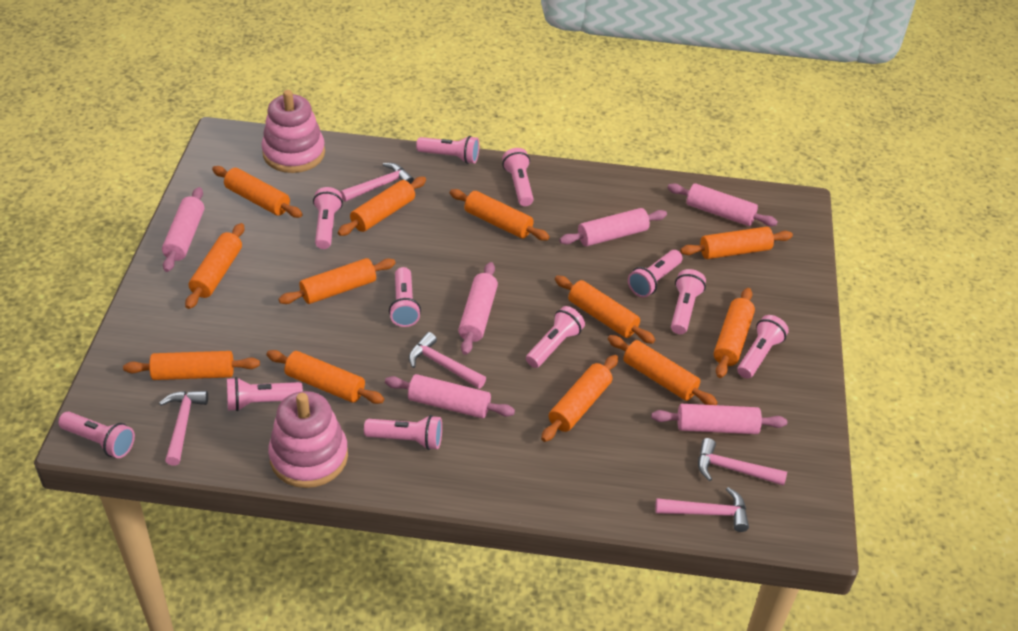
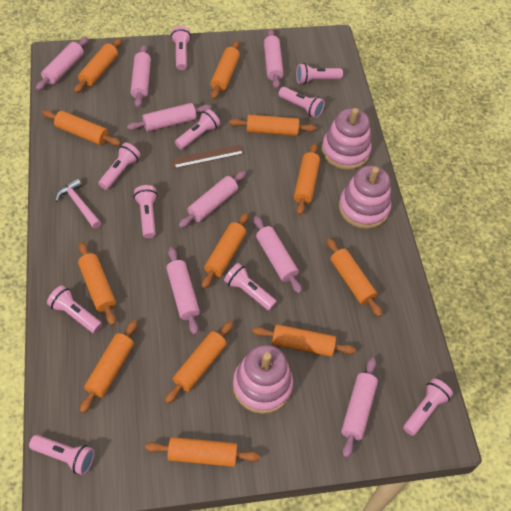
brown ruler: 0 -> 1
pink flashlight: 11 -> 10
pink hammer: 5 -> 1
pink rolling pin: 6 -> 8
pink stacking toy: 2 -> 3

